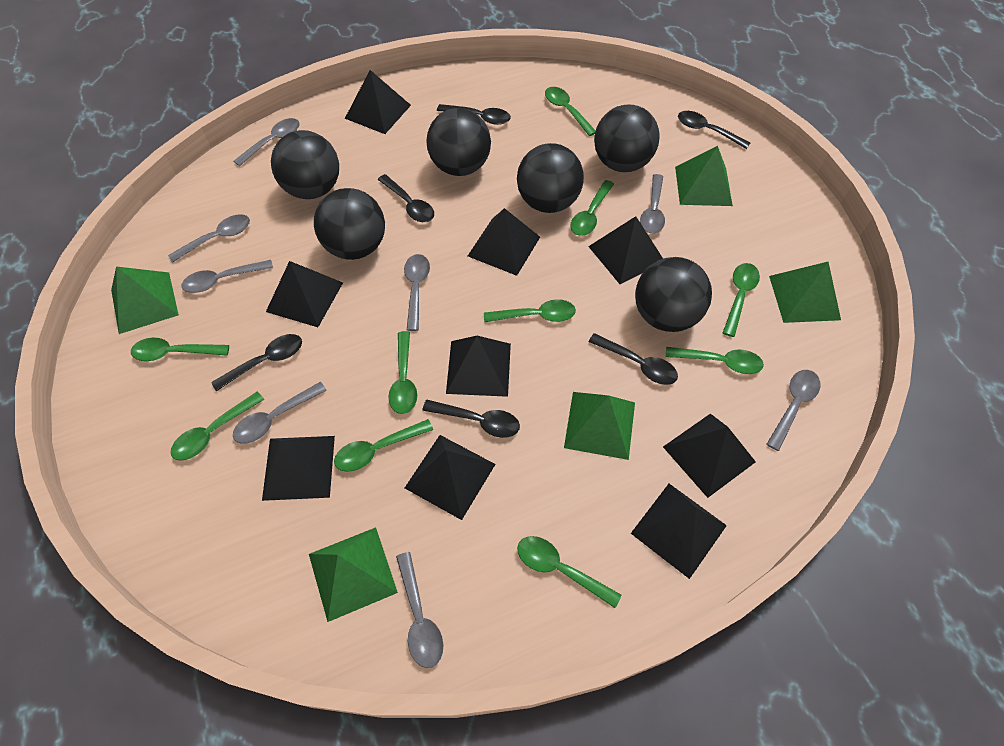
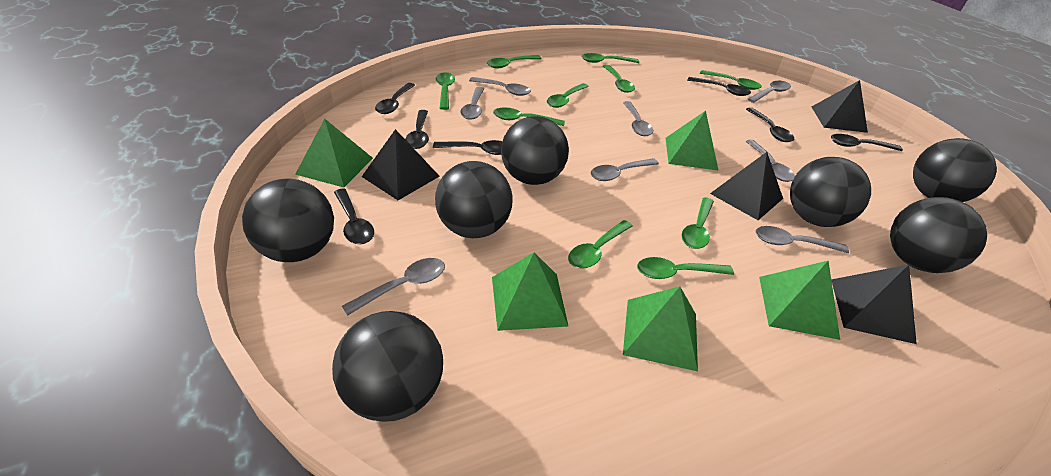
black ball: 6 -> 7
black pyramid: 9 -> 4
black spoon: 6 -> 7

